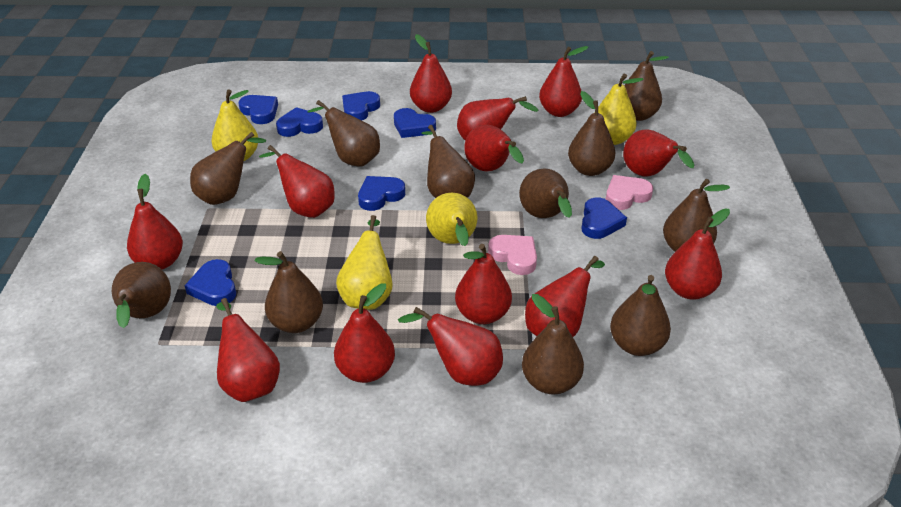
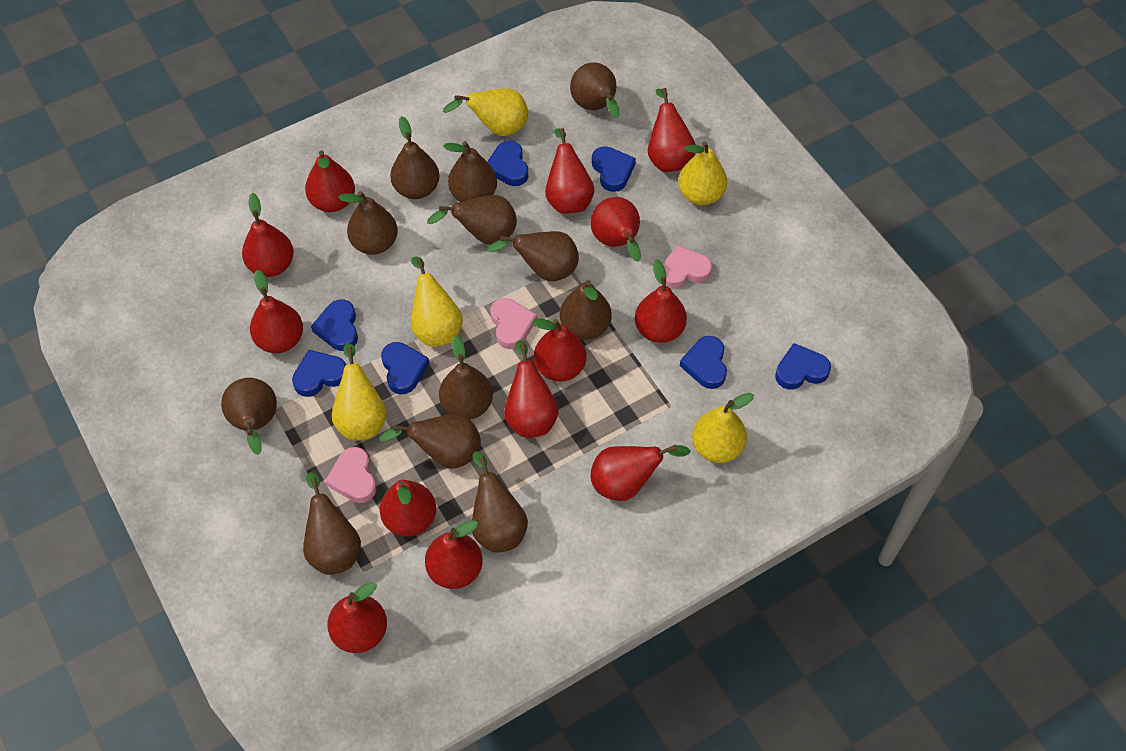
brown pear: 11 -> 12
pink heart: 2 -> 3
yellow pear: 4 -> 5

